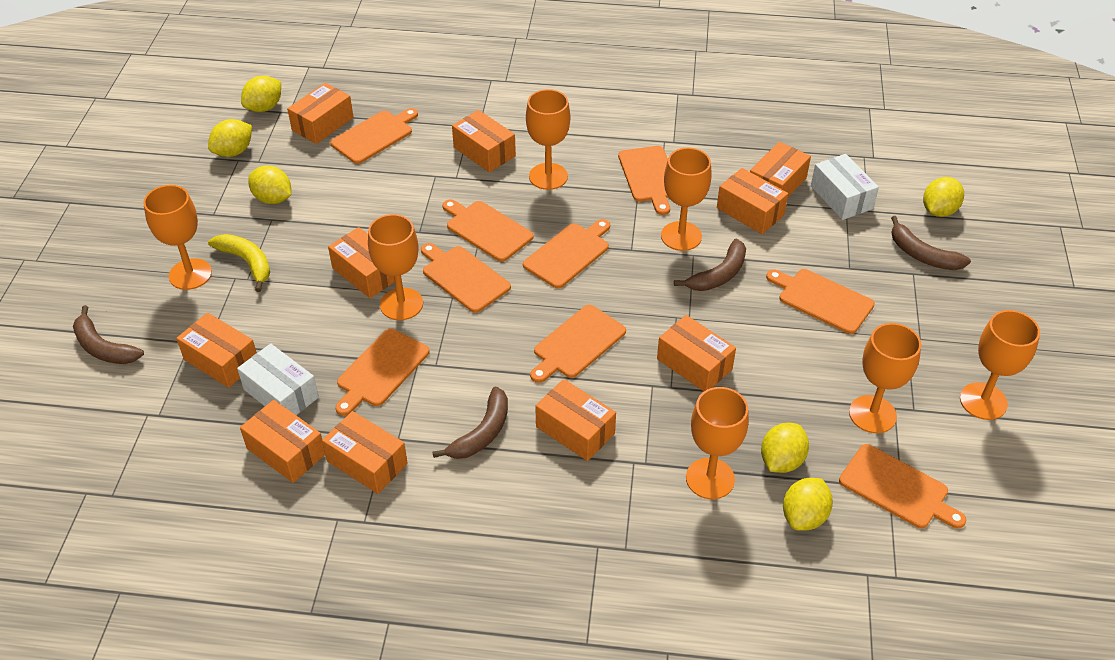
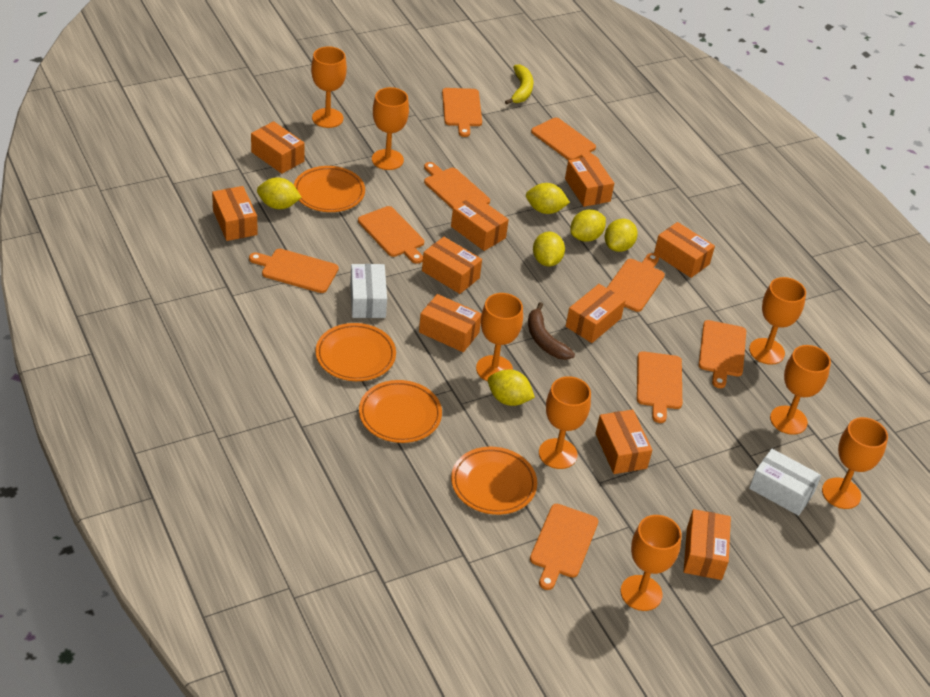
brown banana: 4 -> 1
orange goblet: 7 -> 8
orange plate: 0 -> 4

